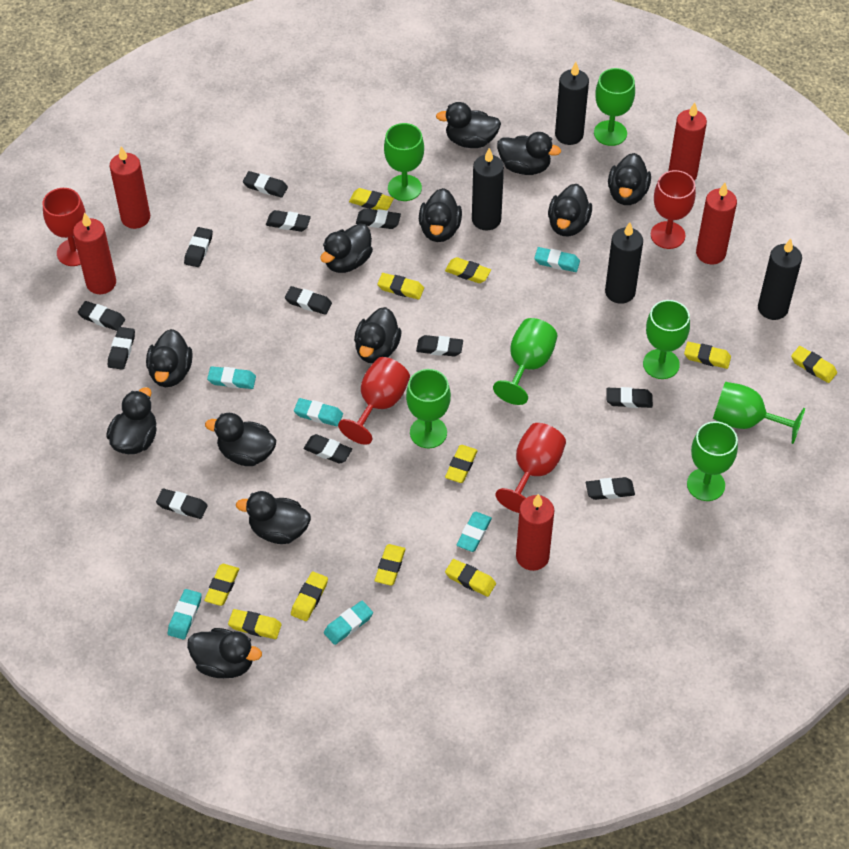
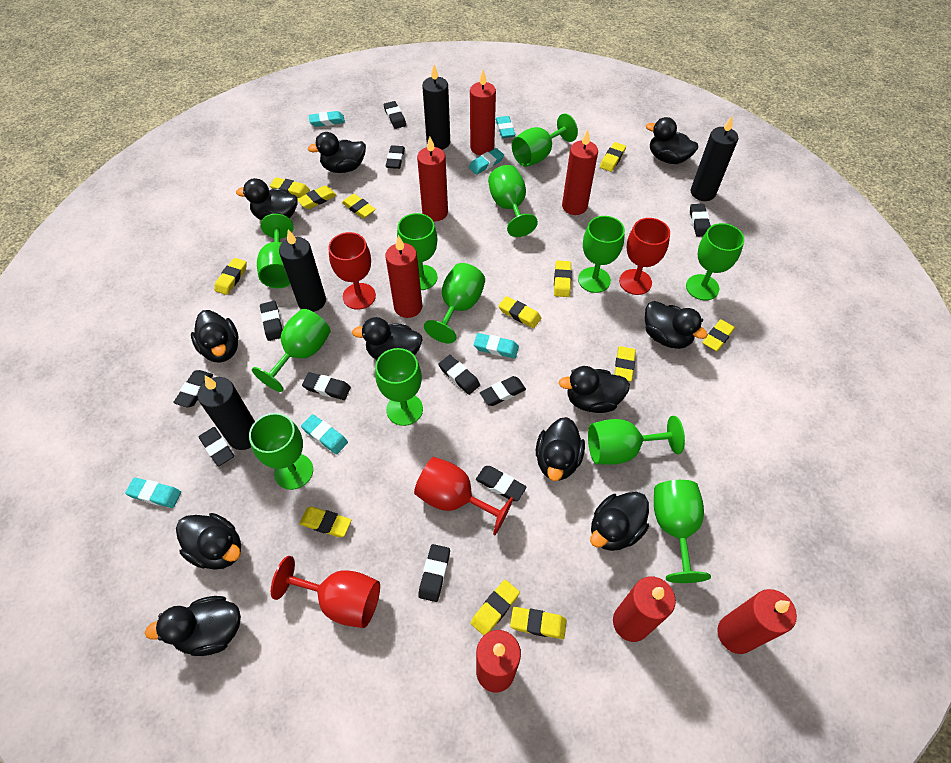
black duck: 12 -> 11
black eraser: 12 -> 11
green goblet: 7 -> 12
red candle: 5 -> 7
yellow eraser: 11 -> 12

